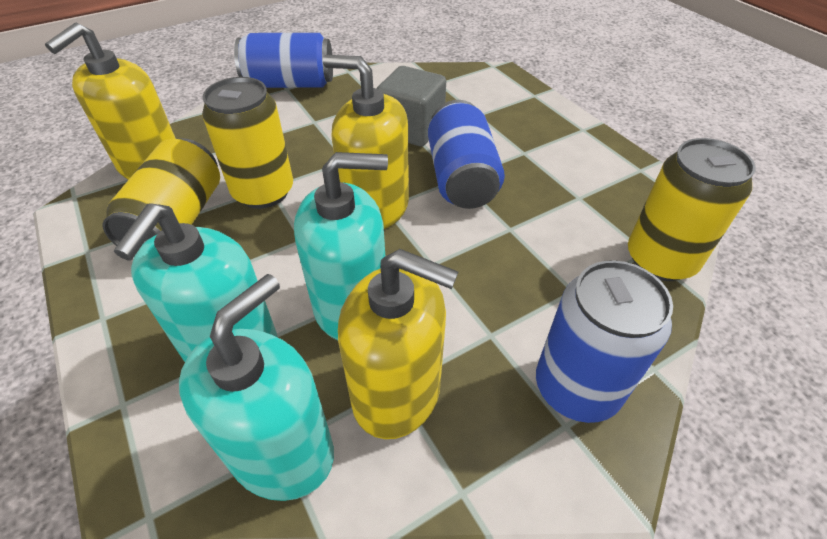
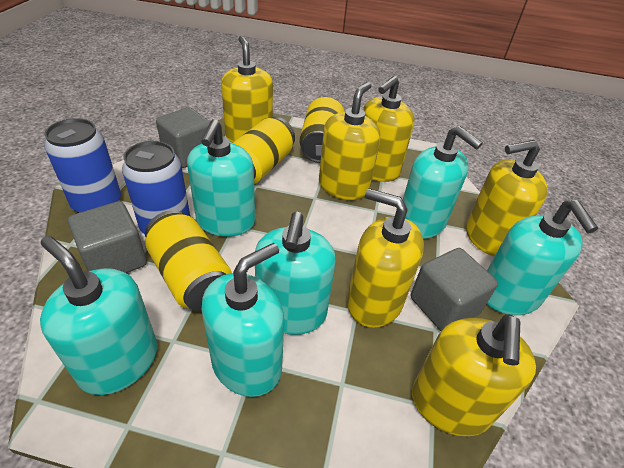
blue can: 3 -> 2
grey cube: 1 -> 3
turquoise soap dispenser: 3 -> 6
yellow soap dispenser: 3 -> 6

